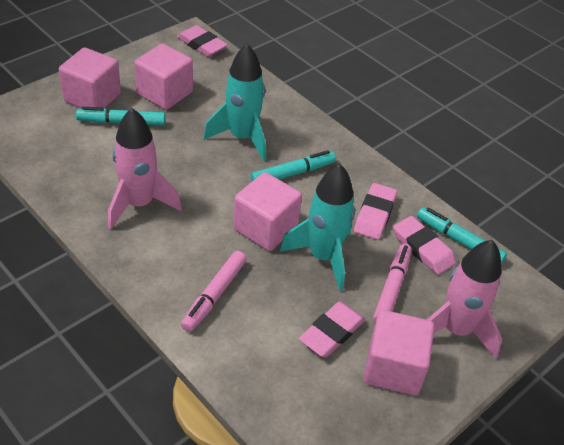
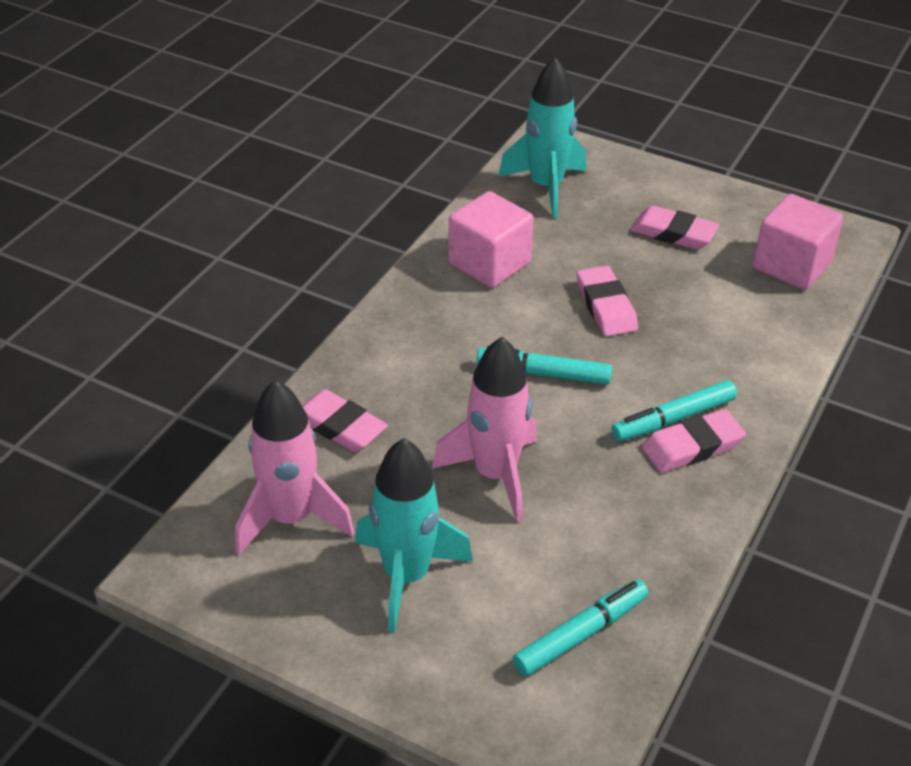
pink cube: 4 -> 2
pink marker: 2 -> 0

